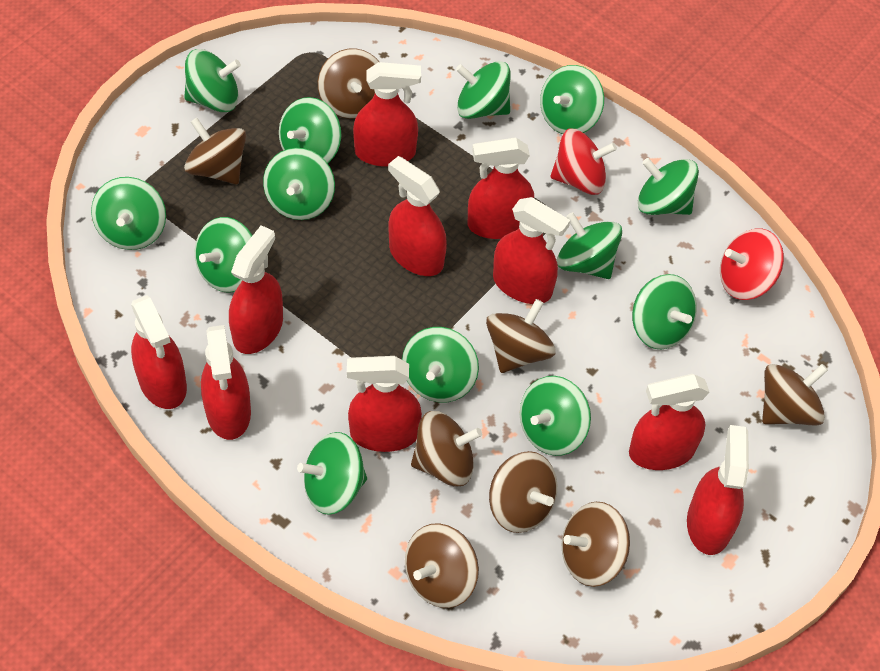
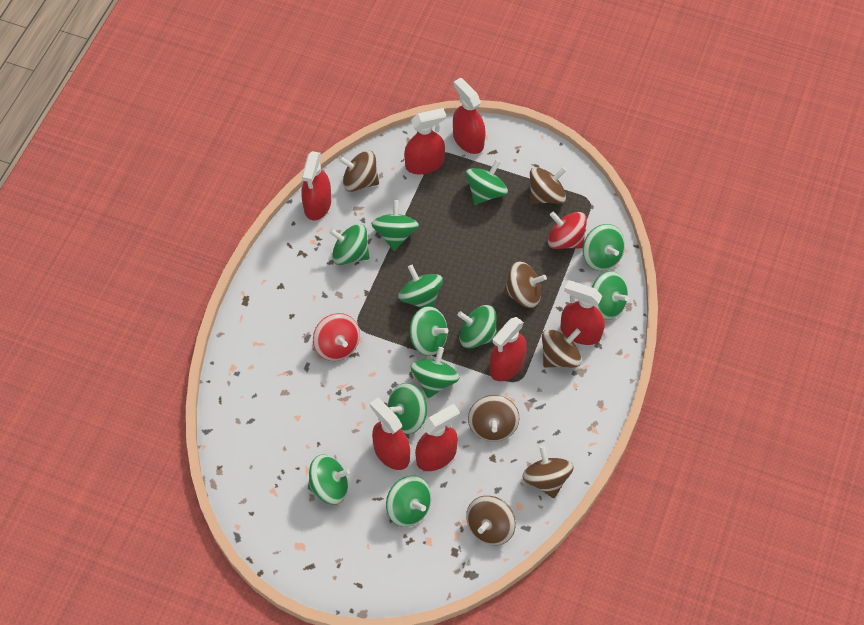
brown spinning top: 8 -> 7
green spinning top: 13 -> 12
red spray bottle: 10 -> 7

